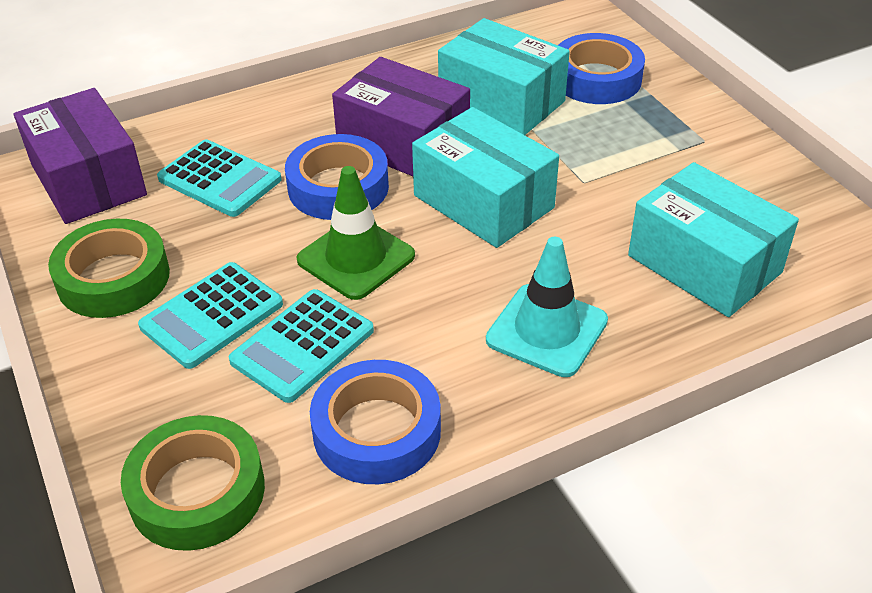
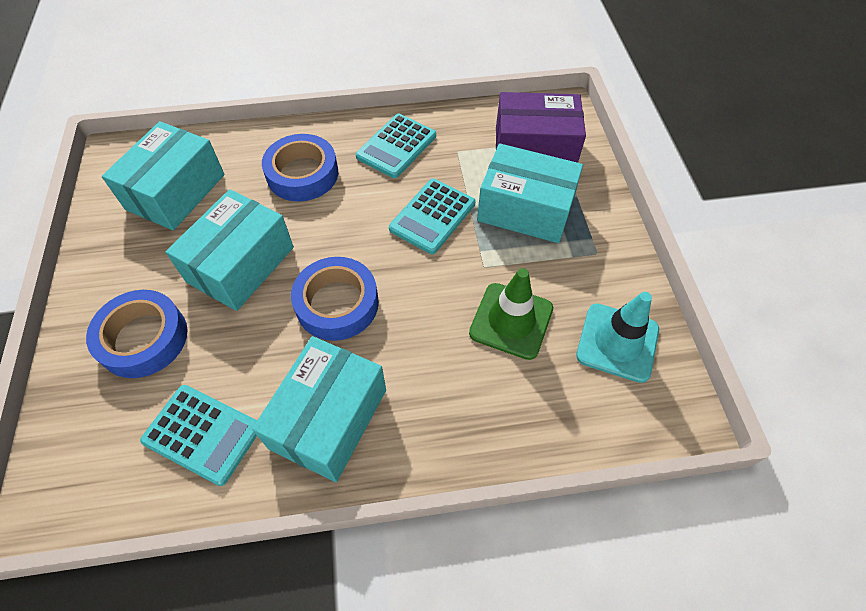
green tape: 2 -> 0
purple box: 2 -> 1
turquoise box: 3 -> 4

